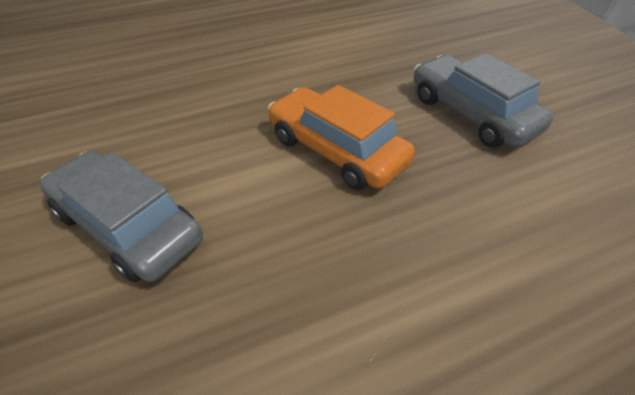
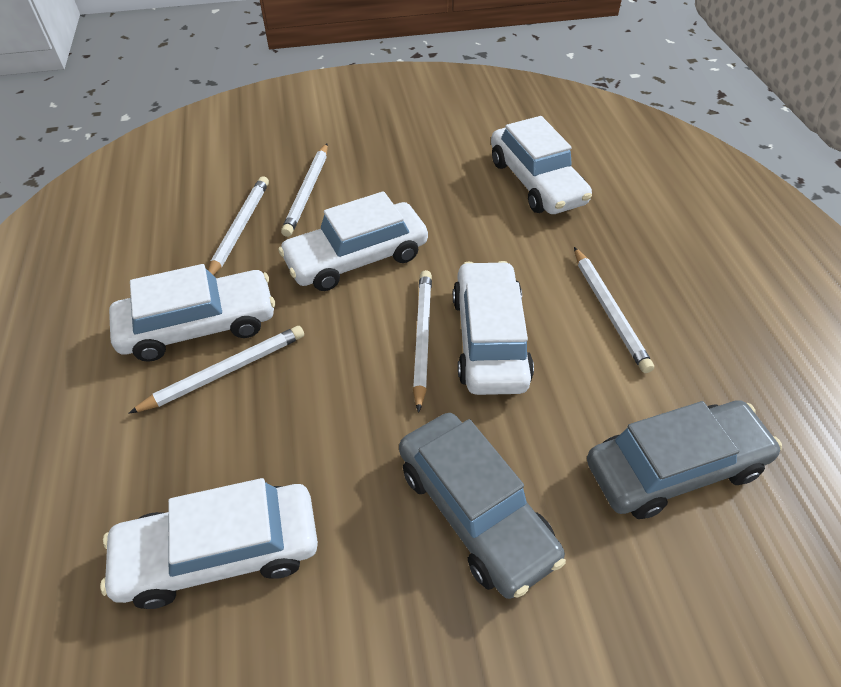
orange car: 1 -> 0
white car: 0 -> 5
white pencil: 0 -> 5

